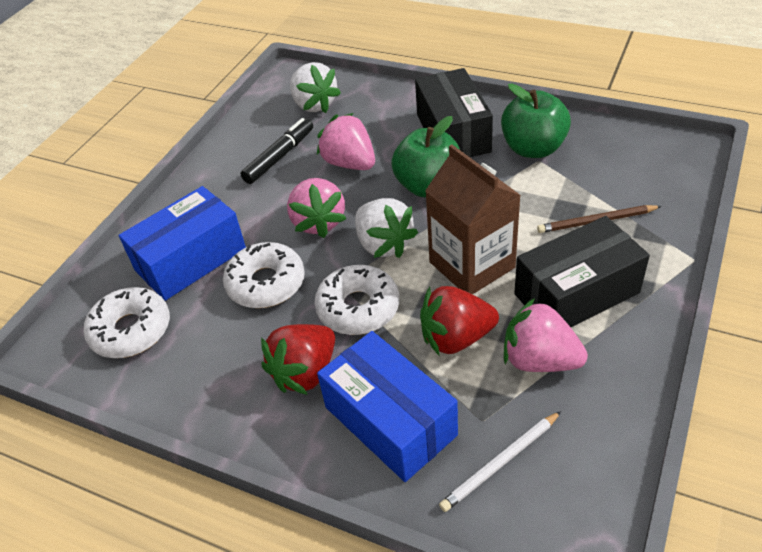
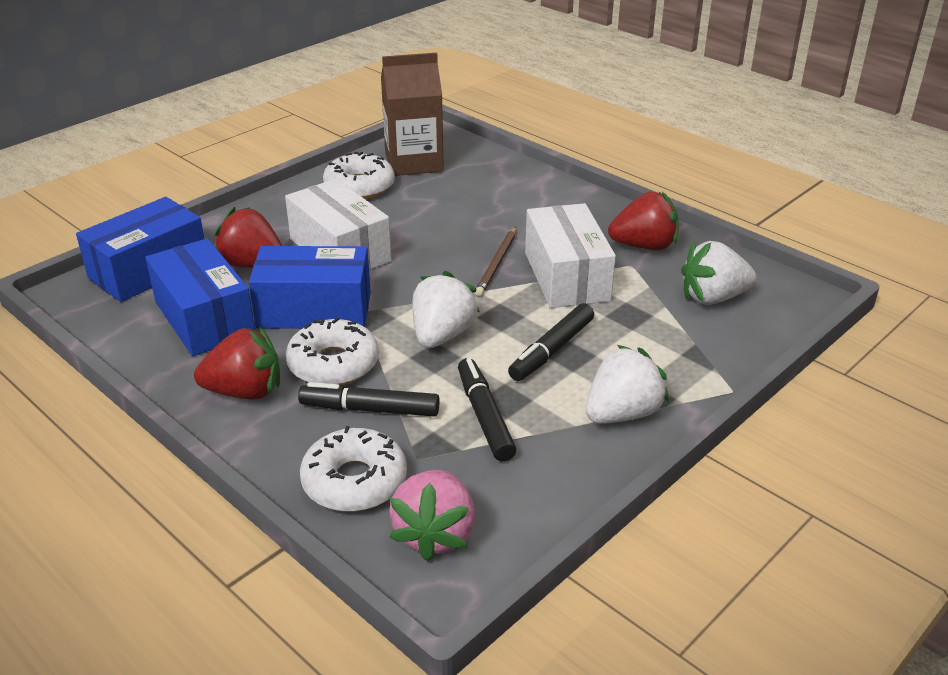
black box: 2 -> 0
black marker: 1 -> 3
blue box: 2 -> 3
green apple: 2 -> 0
pink strawberry: 3 -> 1
red strawberry: 2 -> 3
white box: 0 -> 2
white pencil: 1 -> 0
white strawberry: 2 -> 3

